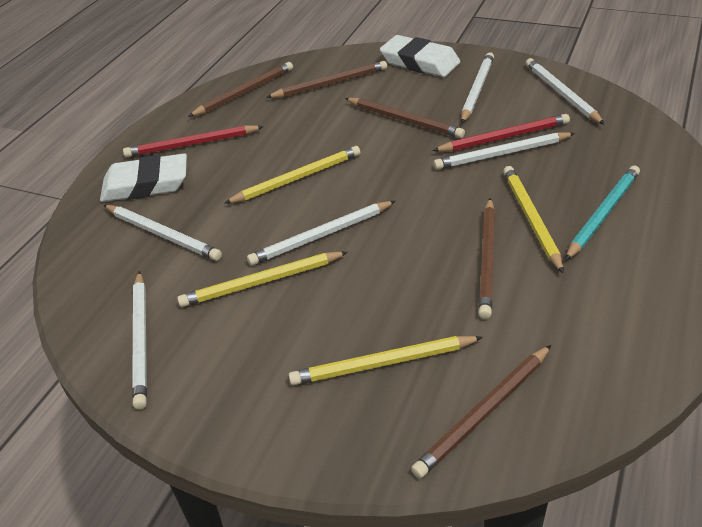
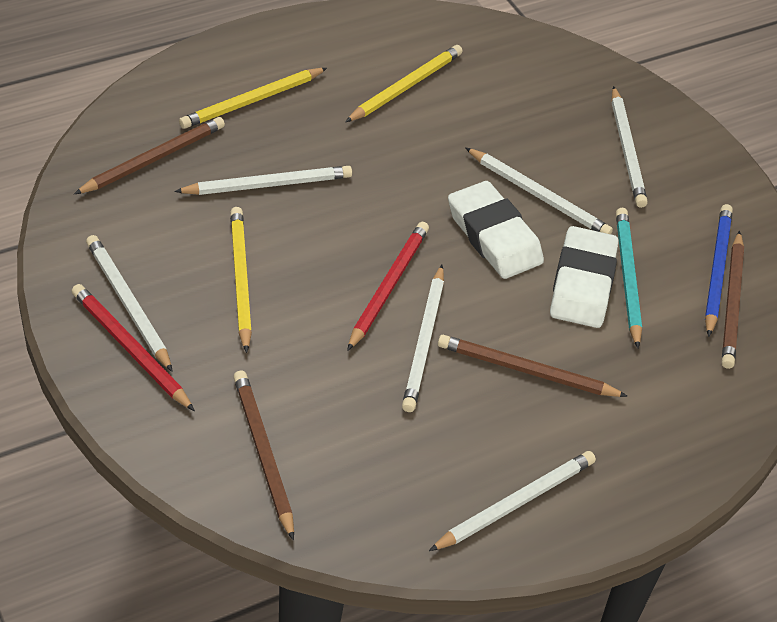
blue pencil: 0 -> 1
brown pencil: 5 -> 4
yellow pencil: 4 -> 3

